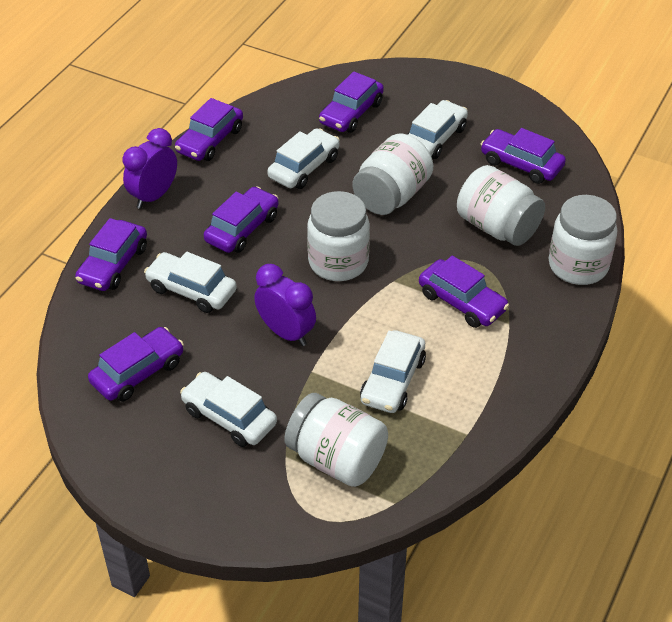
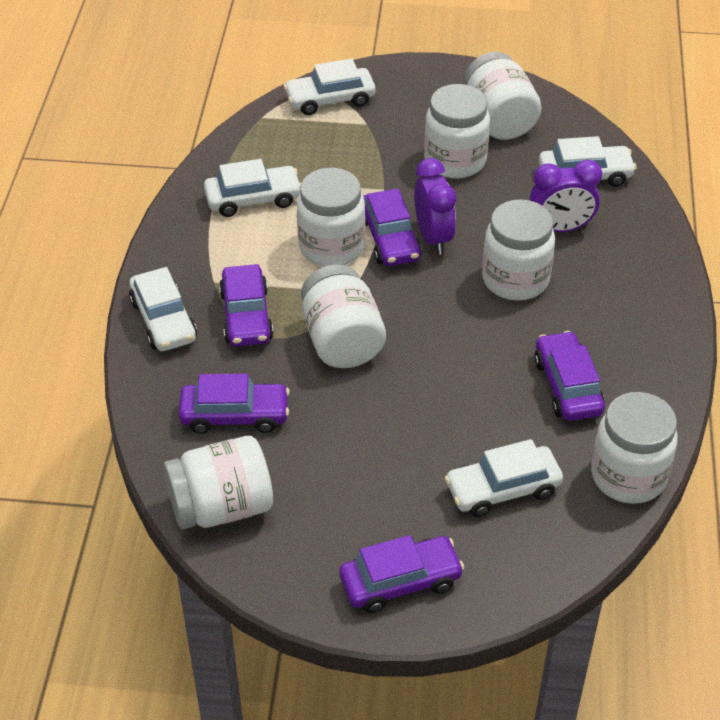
purple car: 7 -> 5
white jar: 5 -> 7

